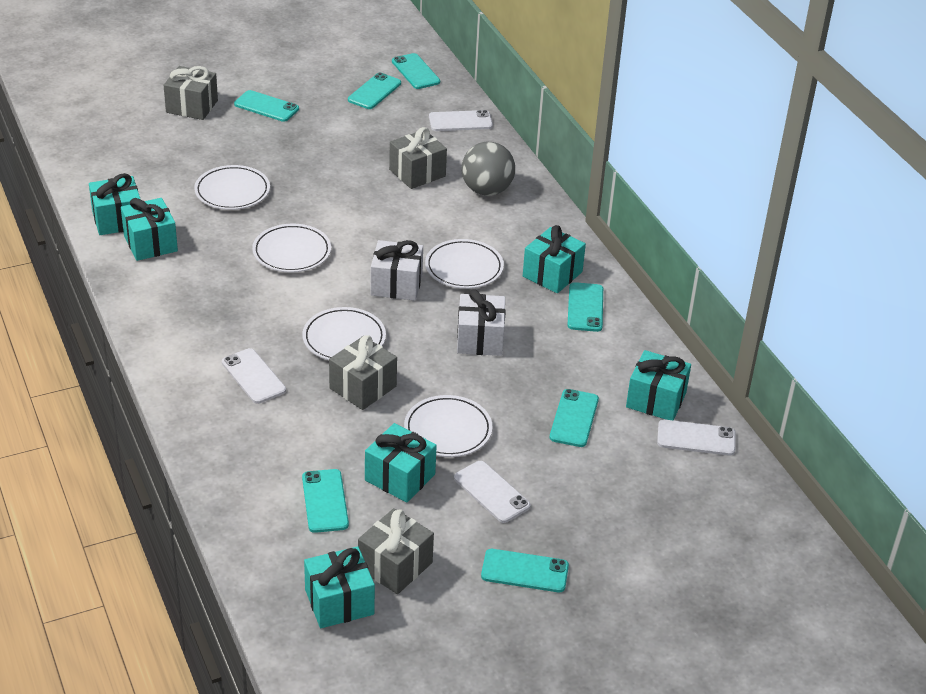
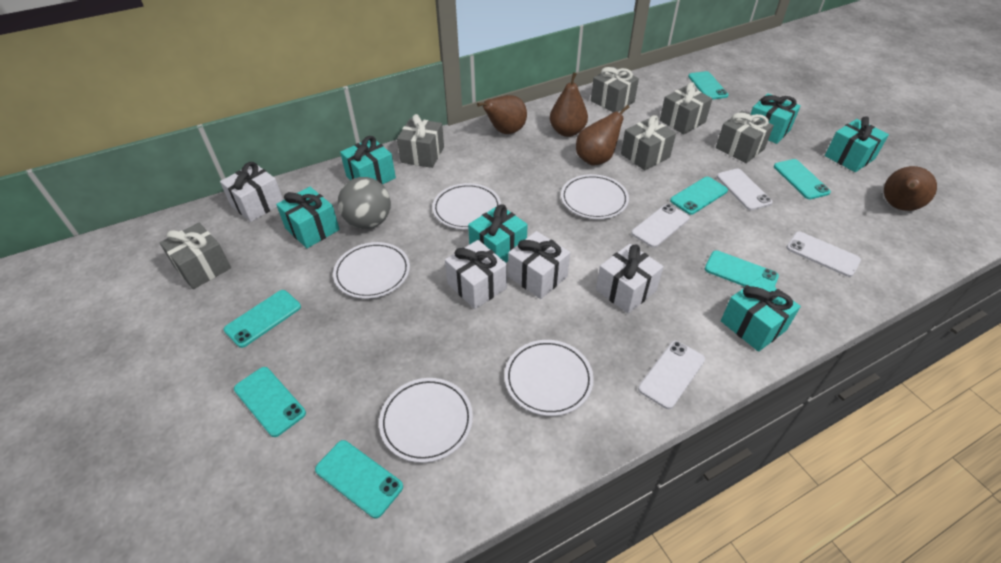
brown pear: 0 -> 4
grey gift: 4 -> 6
white gift: 2 -> 4

